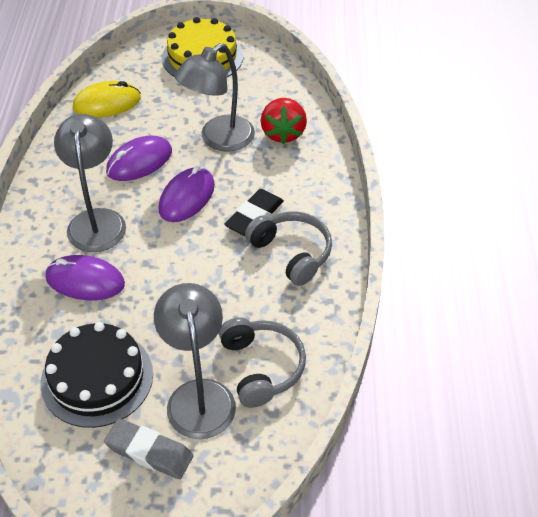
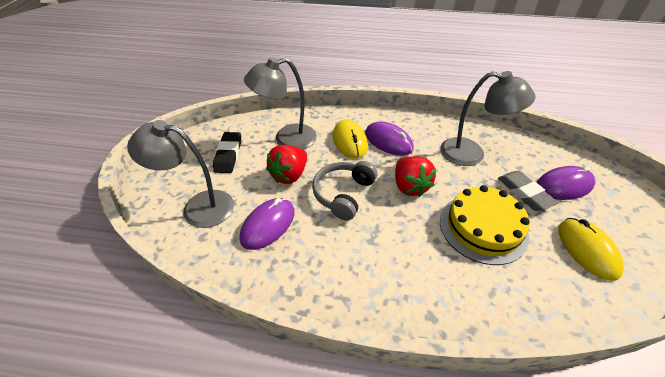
black cake: 1 -> 0
grey headphones: 2 -> 1
red strawberry: 1 -> 2
yellow mouse: 1 -> 2

